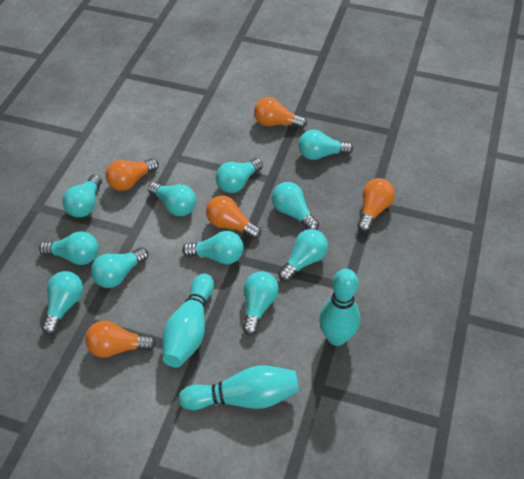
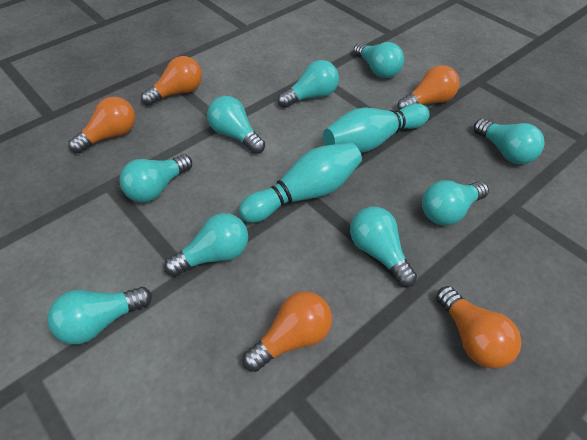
turquoise bowling pin: 3 -> 2
turquoise light bulb: 11 -> 9

